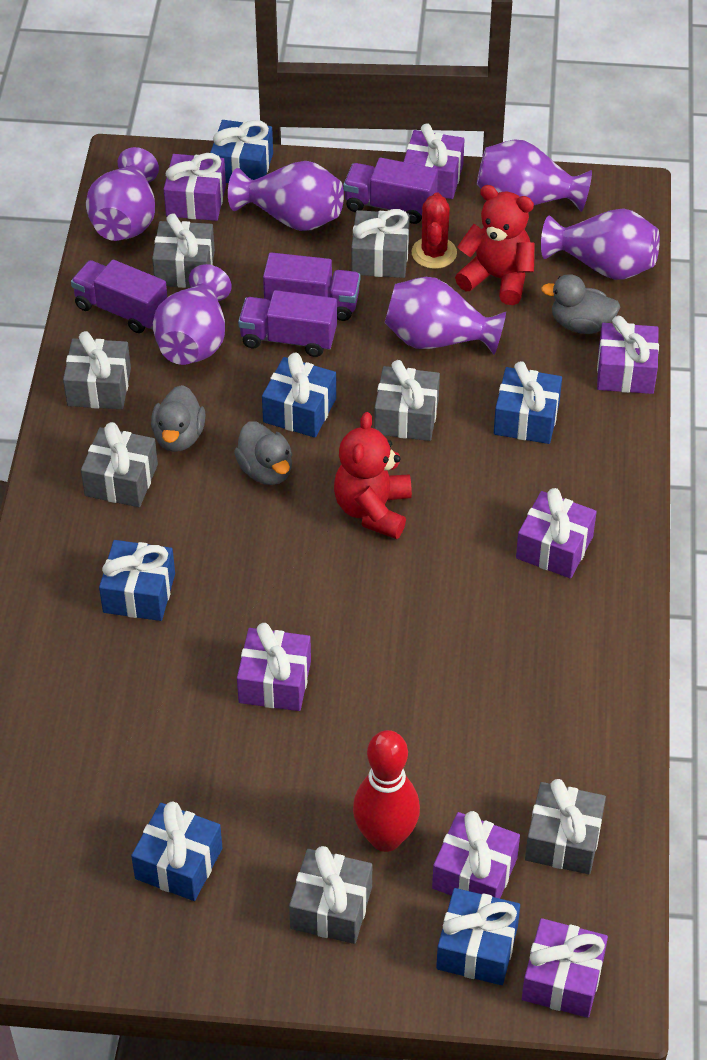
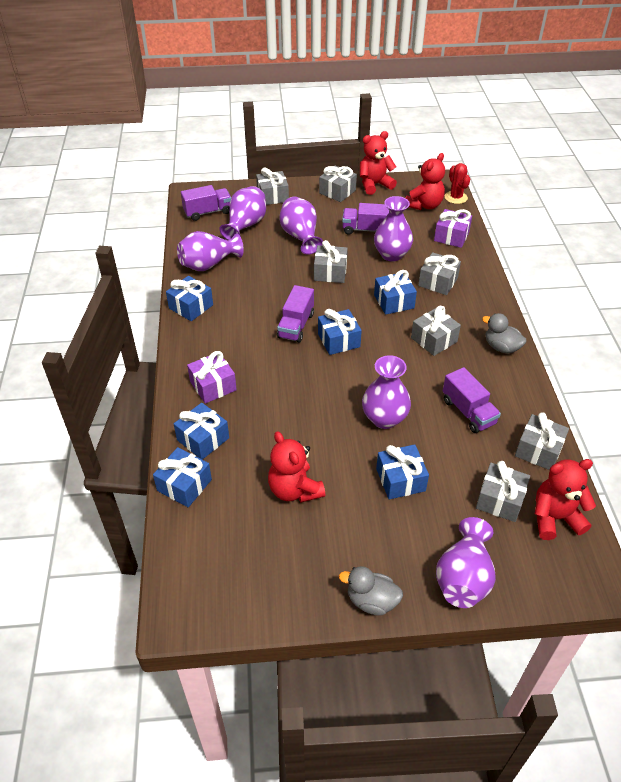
grey duck: 3 -> 2
purple gift: 7 -> 2
red bowling pin: 1 -> 0
red teddy bear: 2 -> 4

